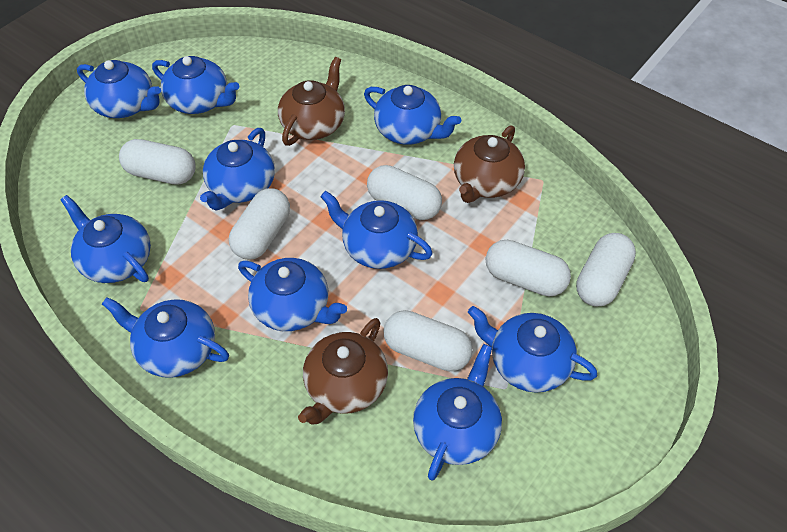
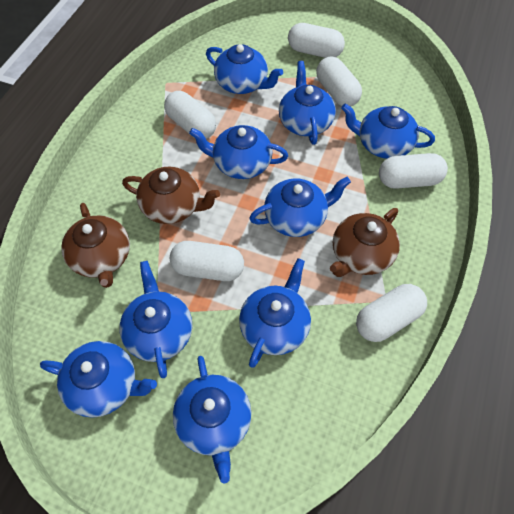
blue teapot: 10 -> 9

